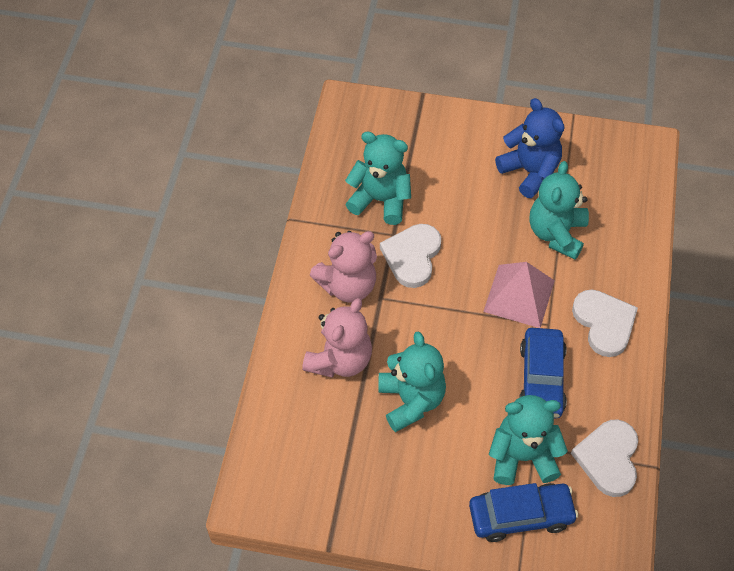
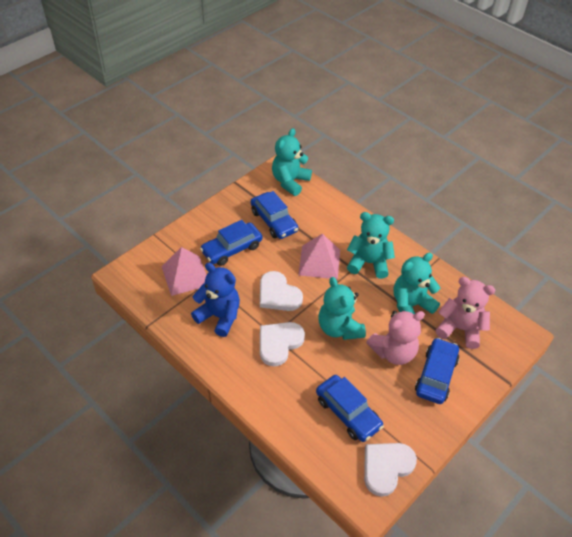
blue car: 2 -> 4
pink pyramid: 1 -> 2

